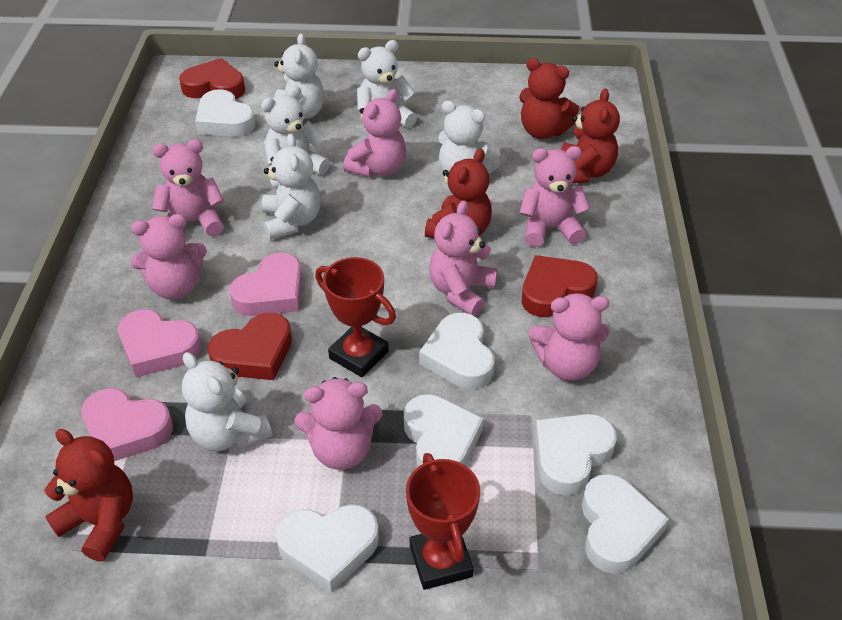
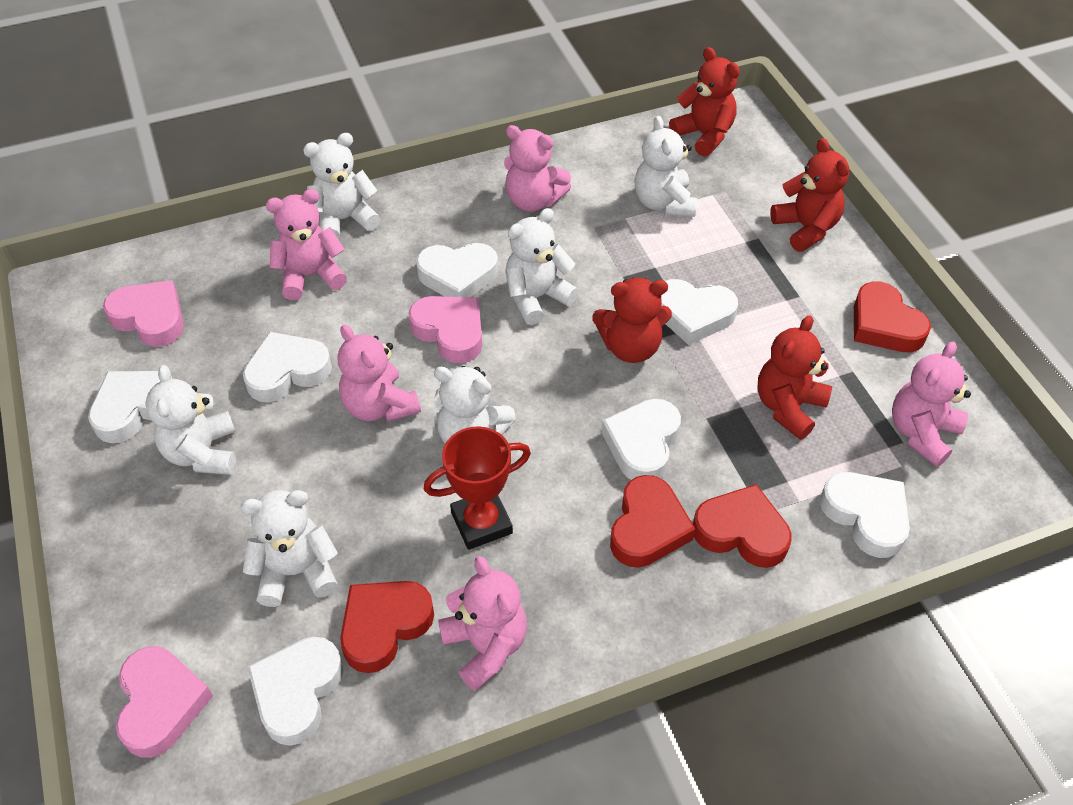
pink teddy bear: 7 -> 5
red heart: 3 -> 4
red trophy: 2 -> 1
white heart: 6 -> 7

